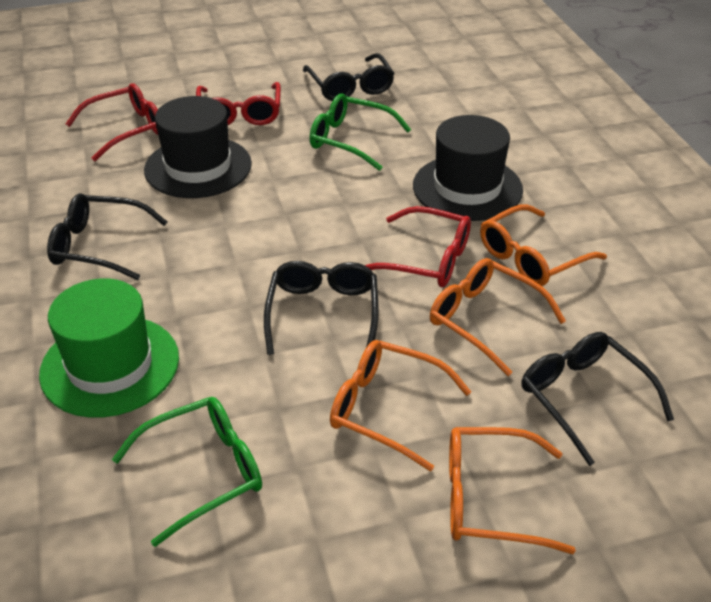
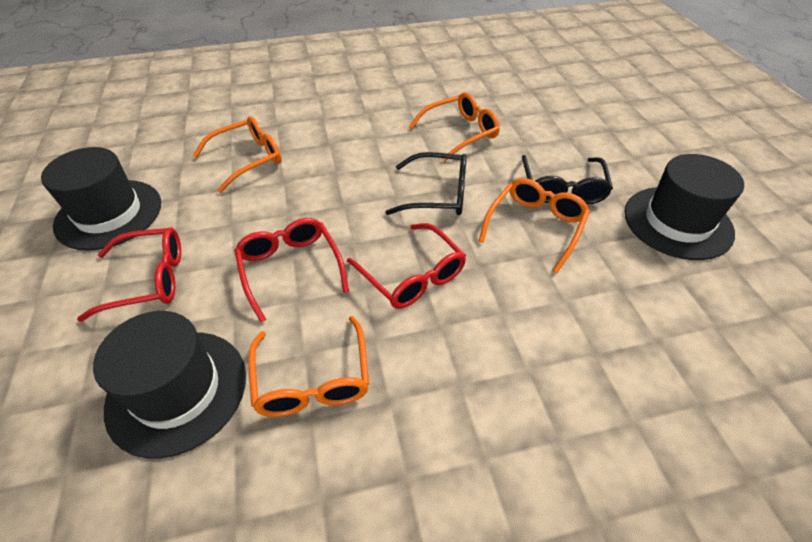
black glasses: 4 -> 2
black hat: 2 -> 3
green glasses: 2 -> 0
green hat: 1 -> 0

